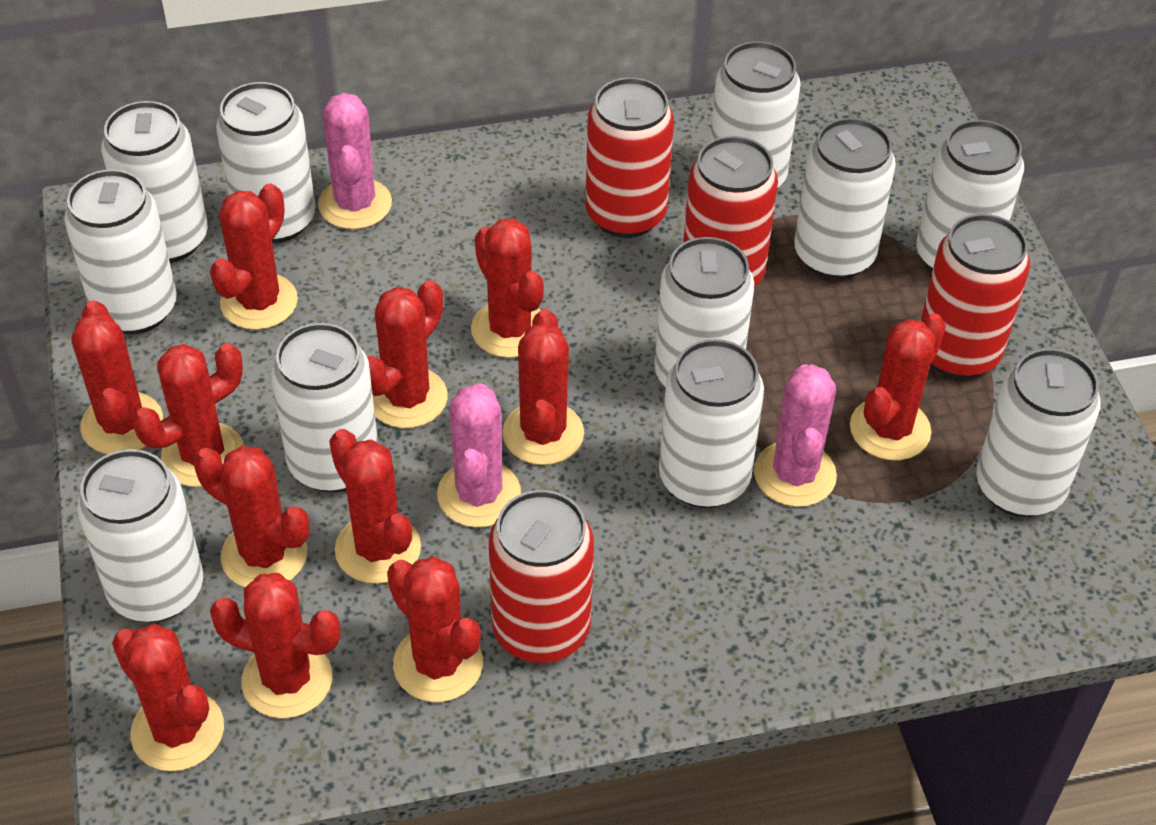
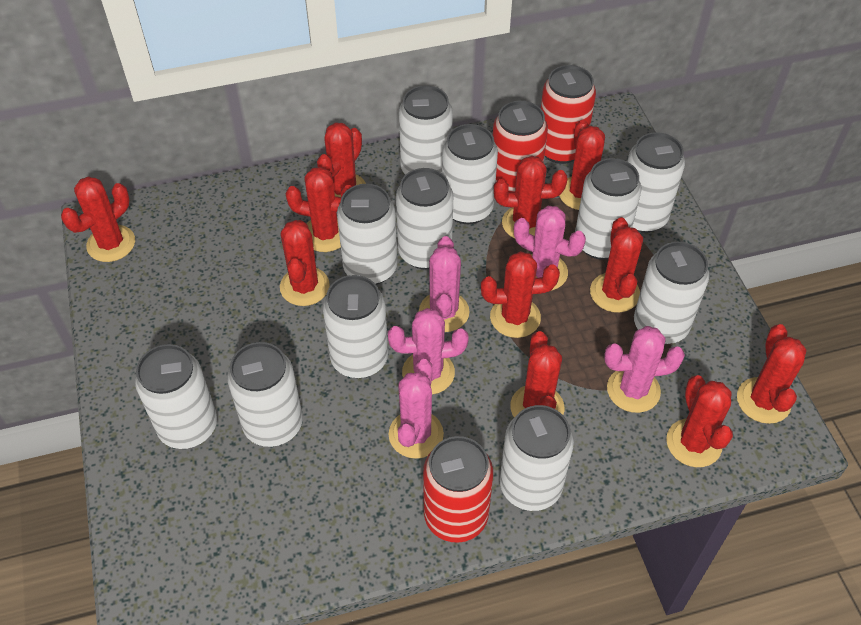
pink cactus: 3 -> 5
red cactus: 12 -> 11
red can: 4 -> 3

